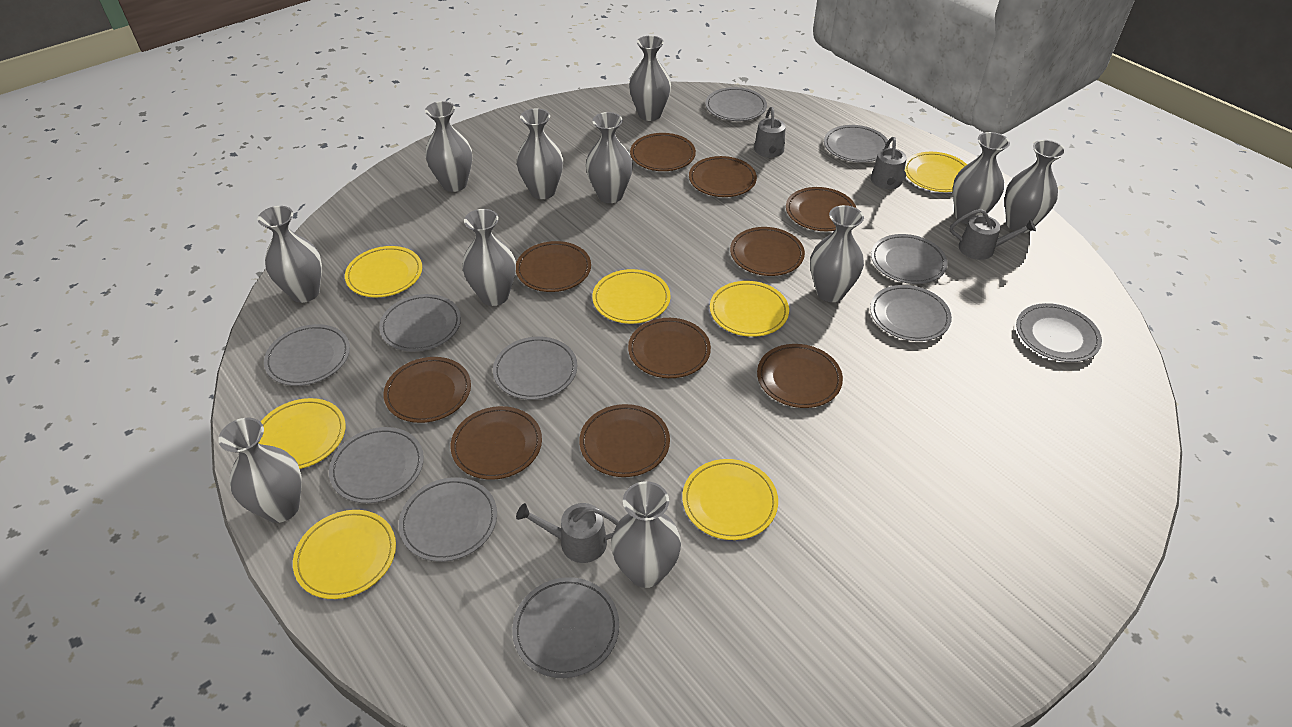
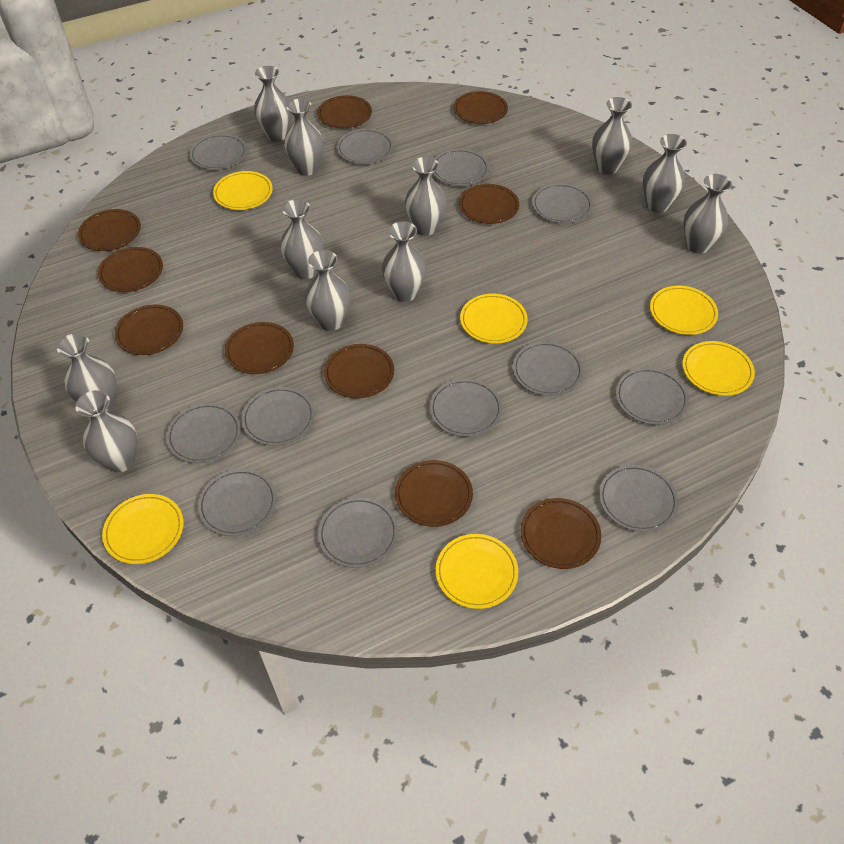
grey plate: 11 -> 12
grey watering can: 4 -> 0
yellow plate: 7 -> 6

